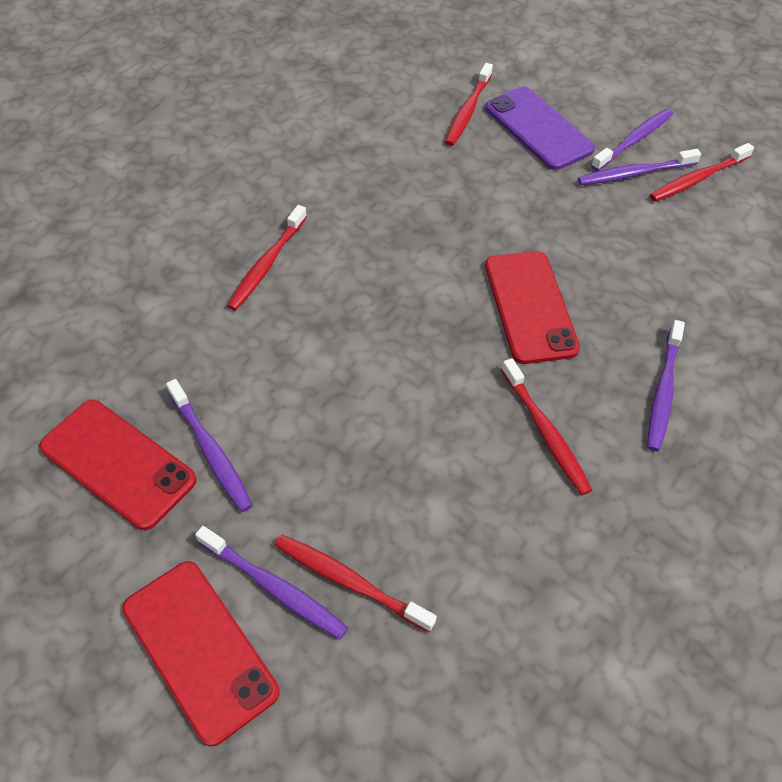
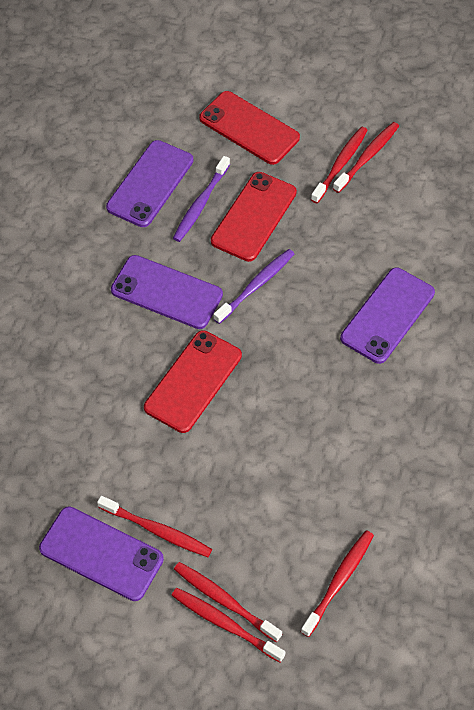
purple phone: 1 -> 4
purple toothbrush: 5 -> 2
red toothbrush: 5 -> 6

